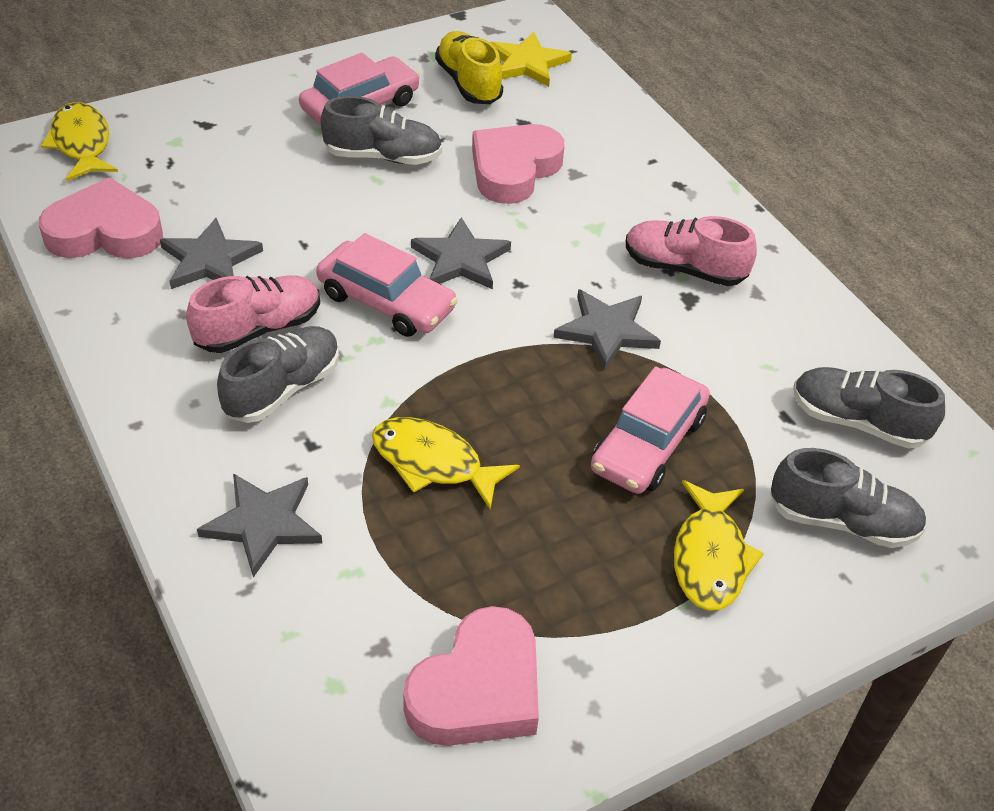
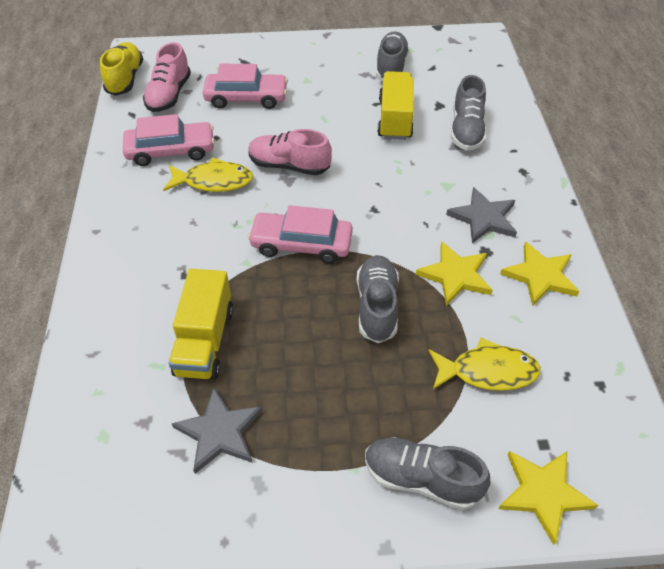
grey star: 4 -> 2
pink heart: 3 -> 0
yellow fish: 3 -> 2
yellow star: 1 -> 3
yellow truck: 0 -> 2

